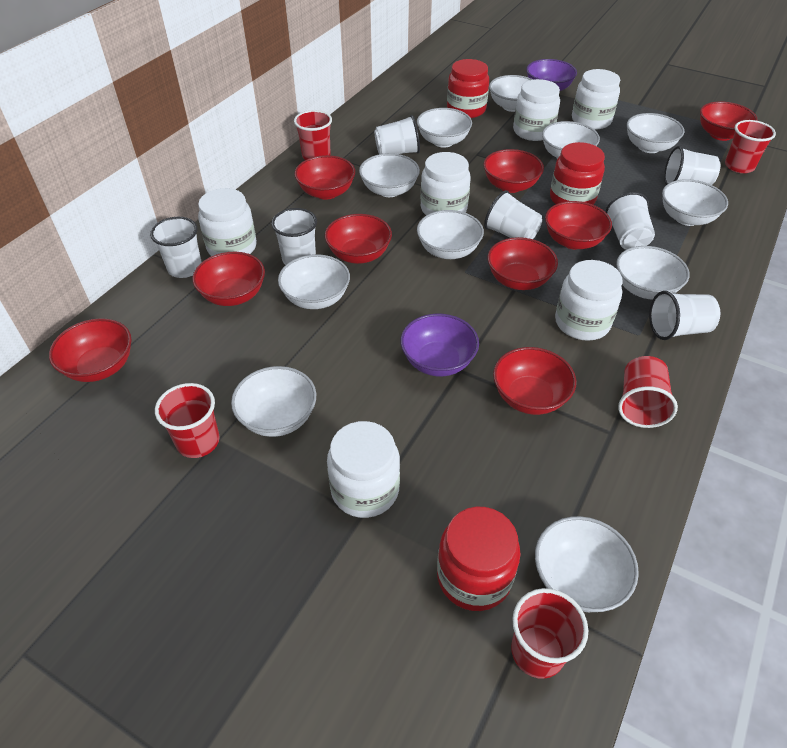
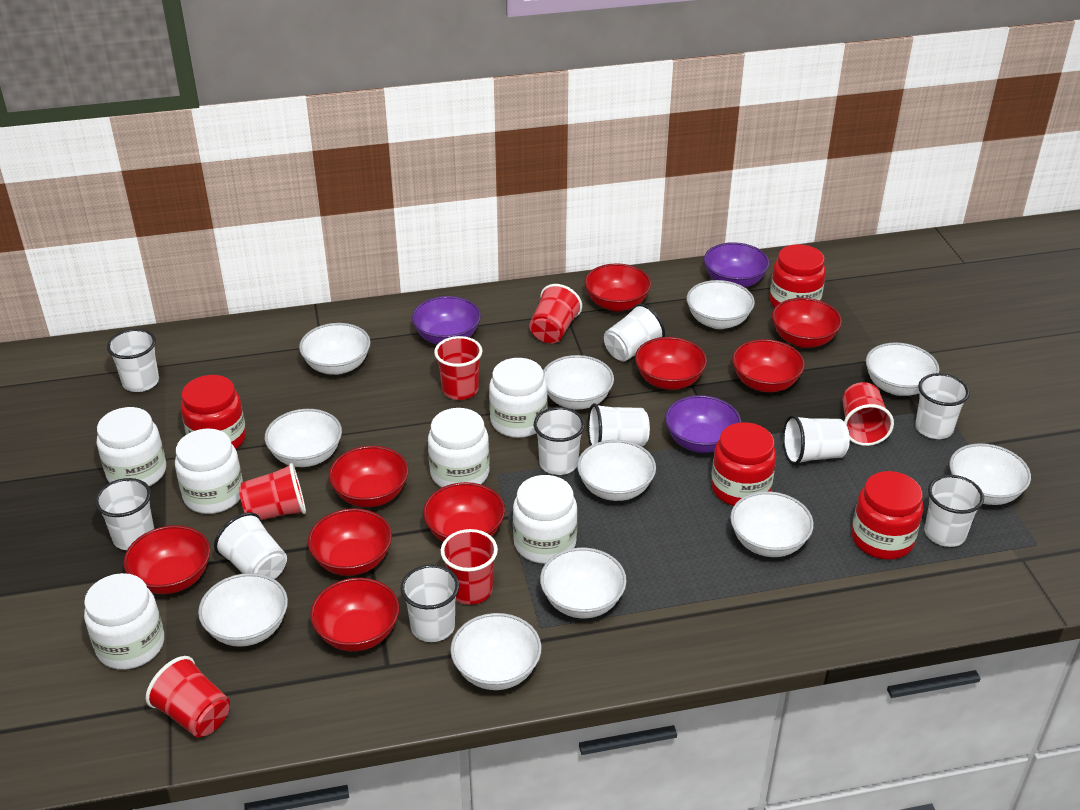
purple bowl: 2 -> 3
red cup: 5 -> 6
red jar: 3 -> 4
white cup: 7 -> 10

